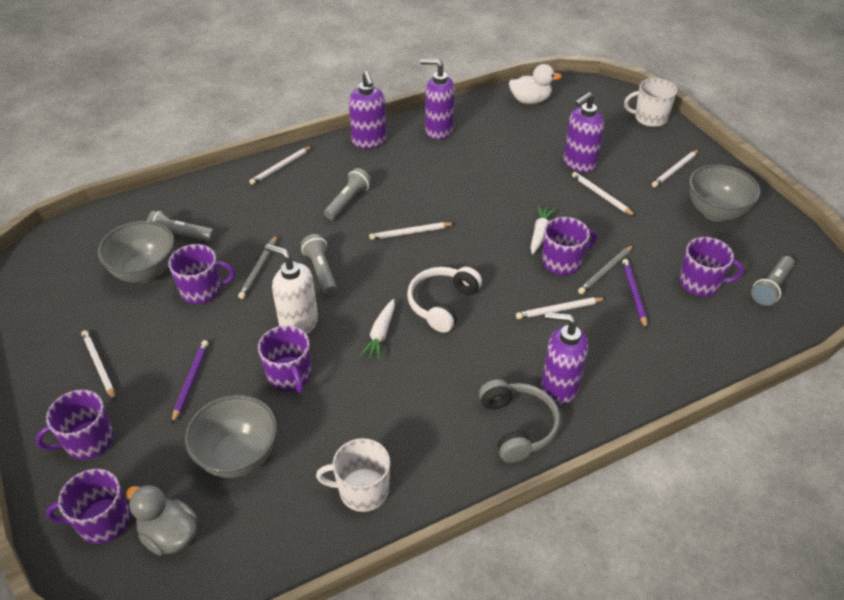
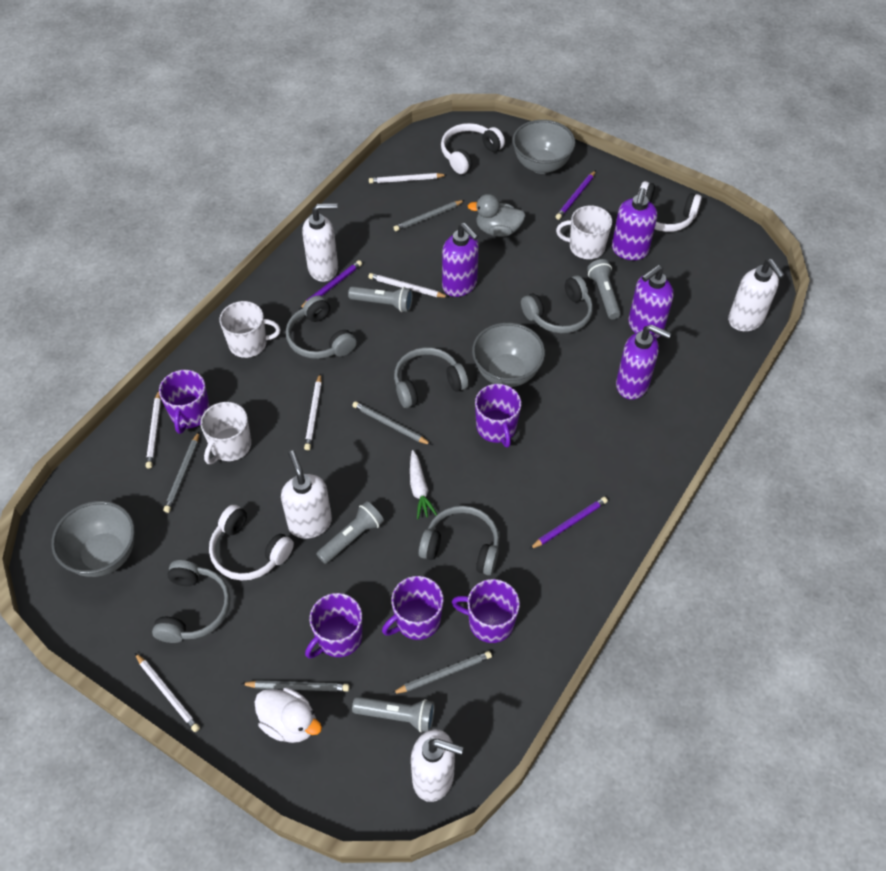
grey headphones: 1 -> 5
grey pencil: 2 -> 5
purple mug: 6 -> 5
purple pencil: 2 -> 3
white carrot: 2 -> 1
white headphones: 1 -> 3
white mug: 2 -> 3
white pencil: 6 -> 5
white soap dispenser: 1 -> 4

